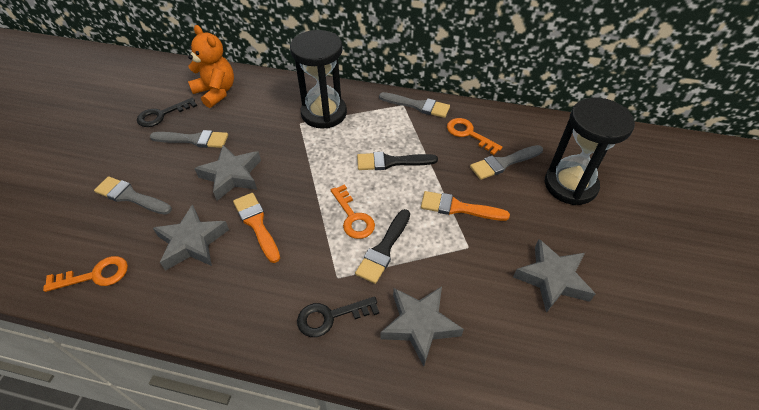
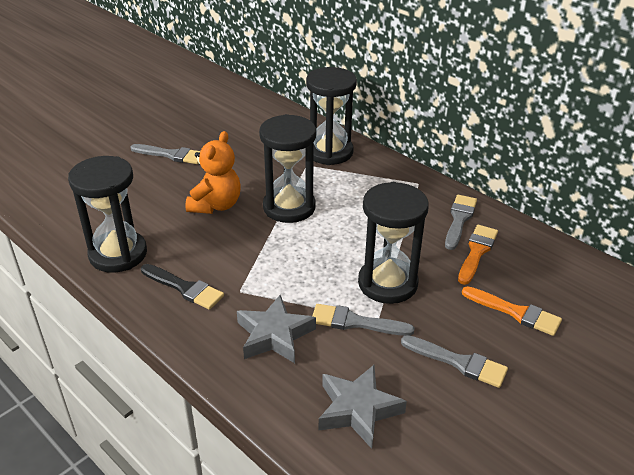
black brush: 2 -> 1
black hourglass: 2 -> 4
black key: 2 -> 0
grey star: 4 -> 2
orange key: 3 -> 0

